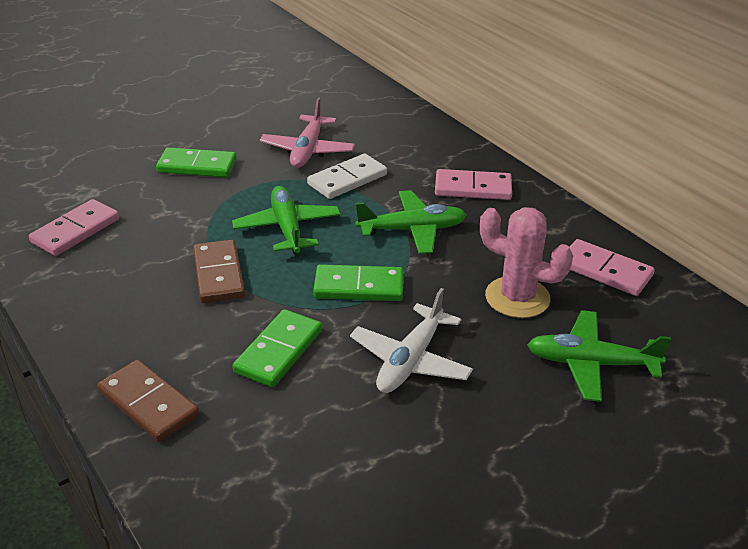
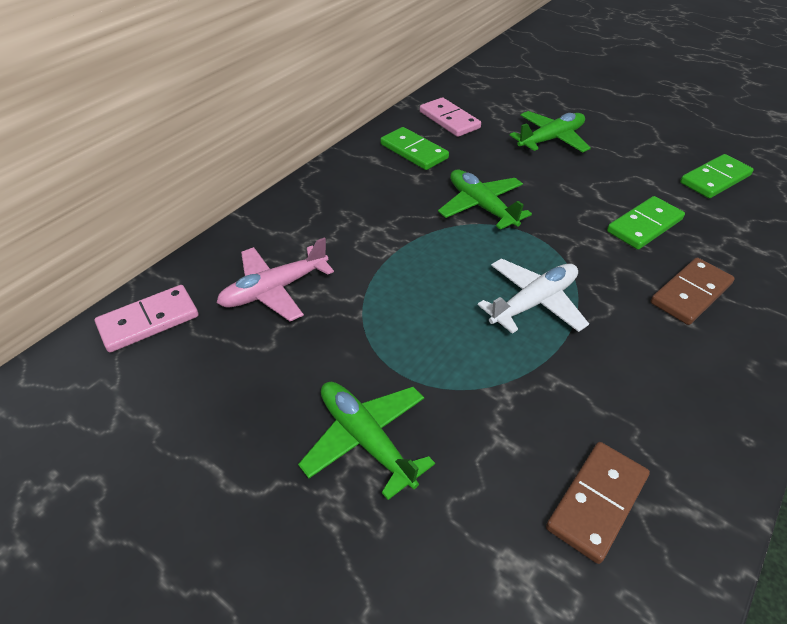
pink cactus: 1 -> 0
pink domino: 3 -> 2
white domino: 1 -> 0

